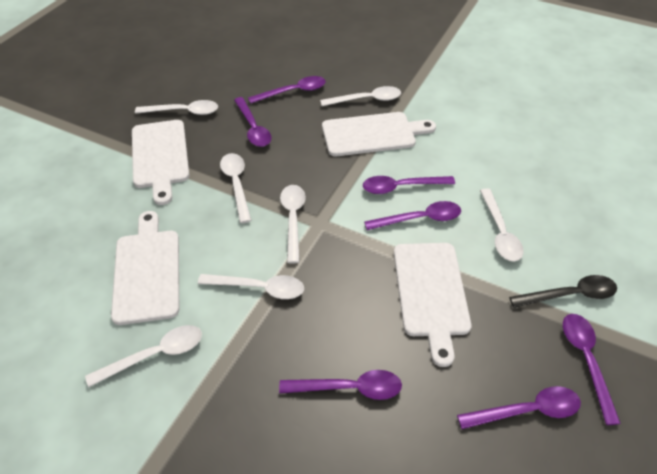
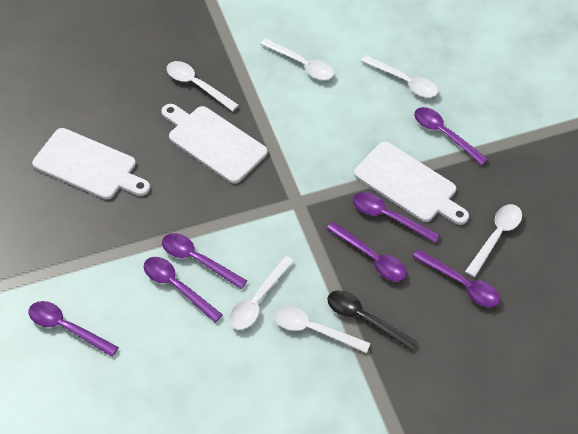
white cutting board: 4 -> 3
white spoon: 7 -> 6

